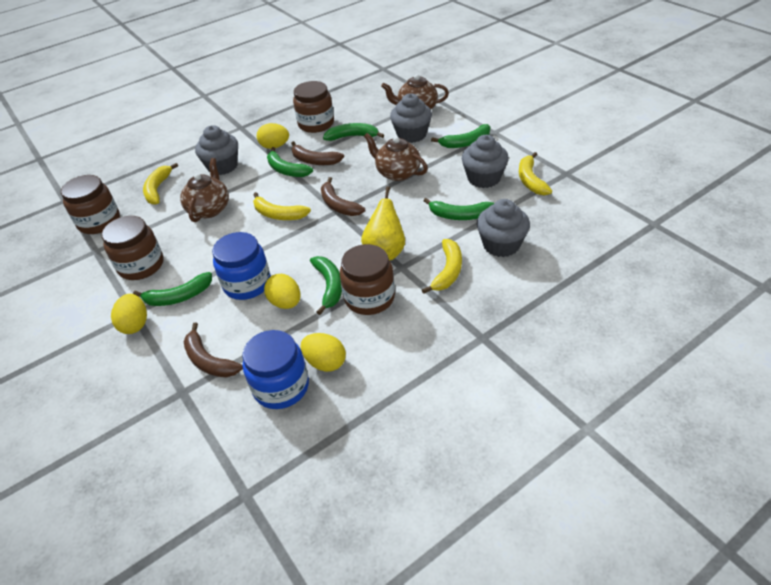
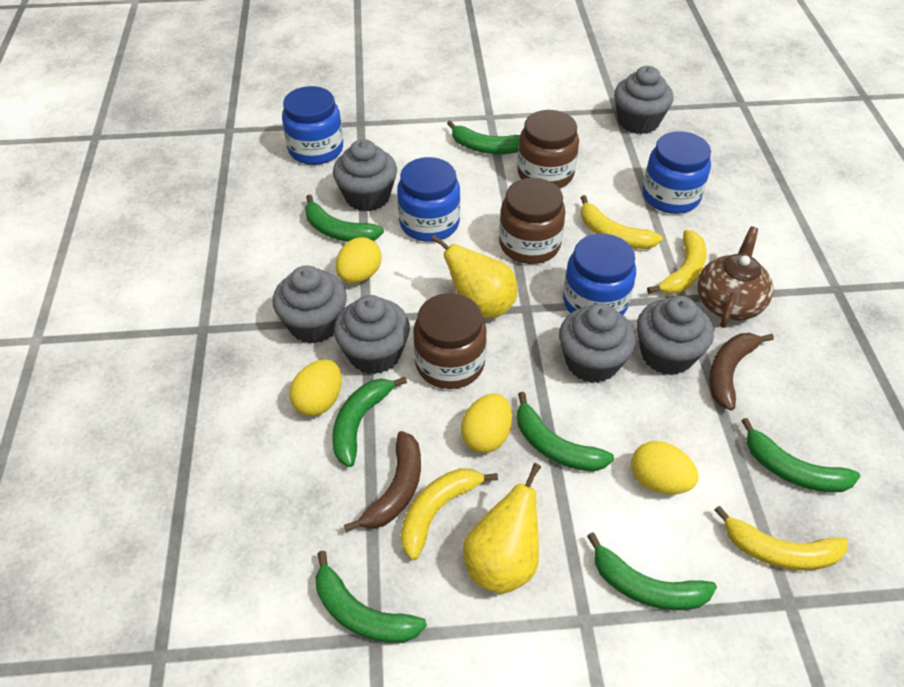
blue jar: 2 -> 4
brown banana: 3 -> 2
brown jar: 4 -> 3
brown teapot: 3 -> 1
green banana: 6 -> 7
grey cupcake: 4 -> 6
yellow pear: 1 -> 2

